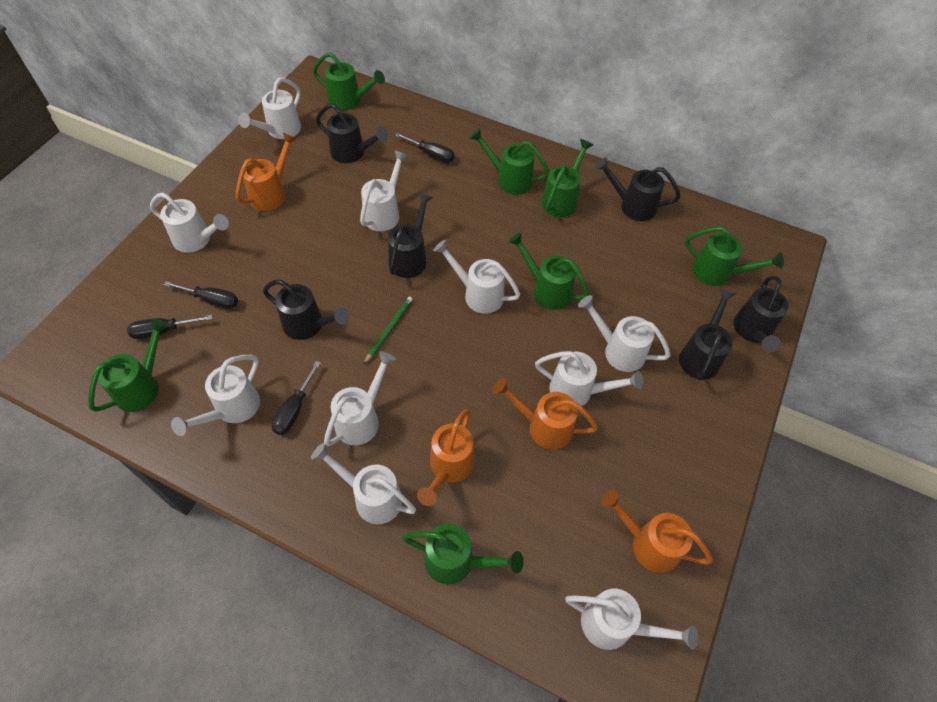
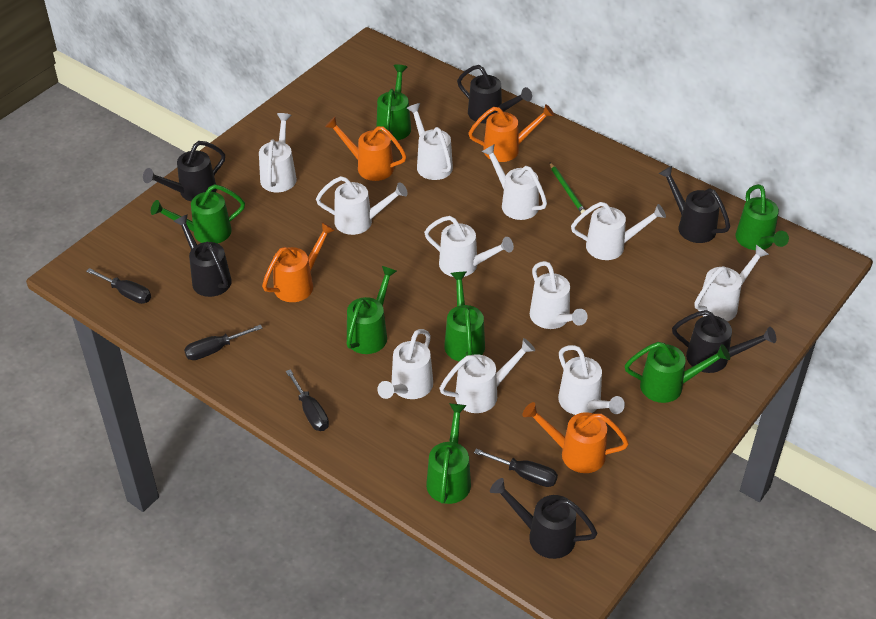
white watering can: 10 -> 11

